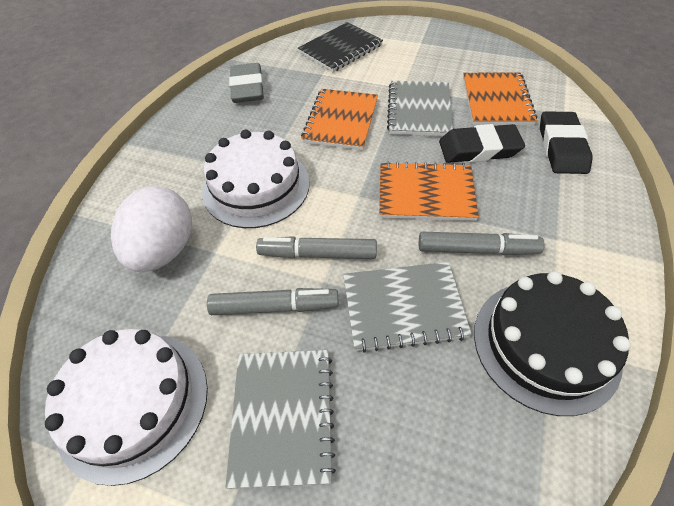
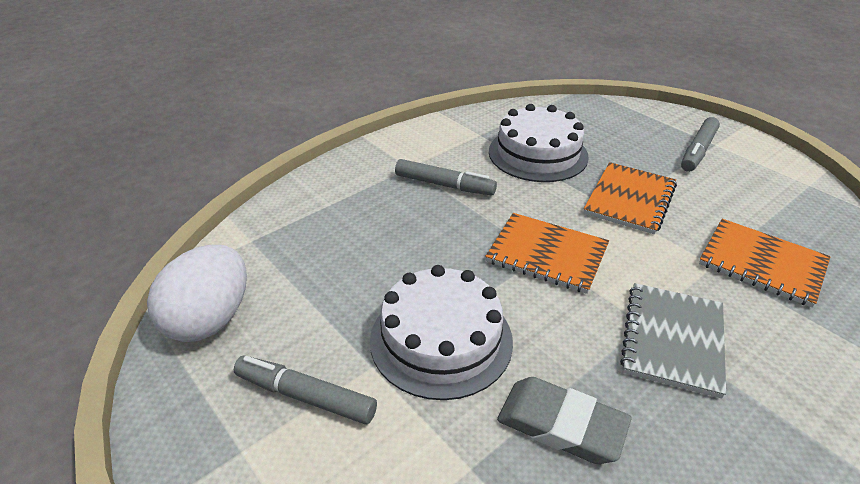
black cake: 1 -> 0
black eraser: 2 -> 0
black notebook: 1 -> 0
grey notebook: 3 -> 1

